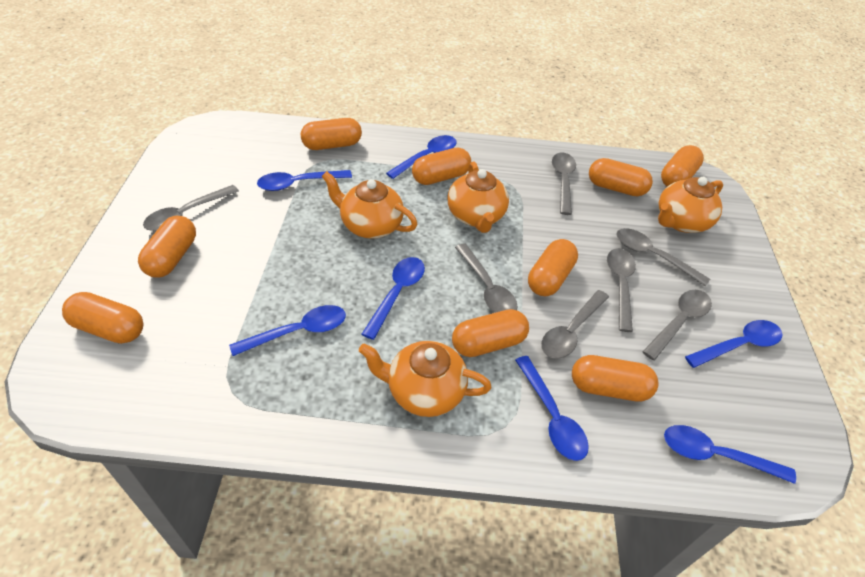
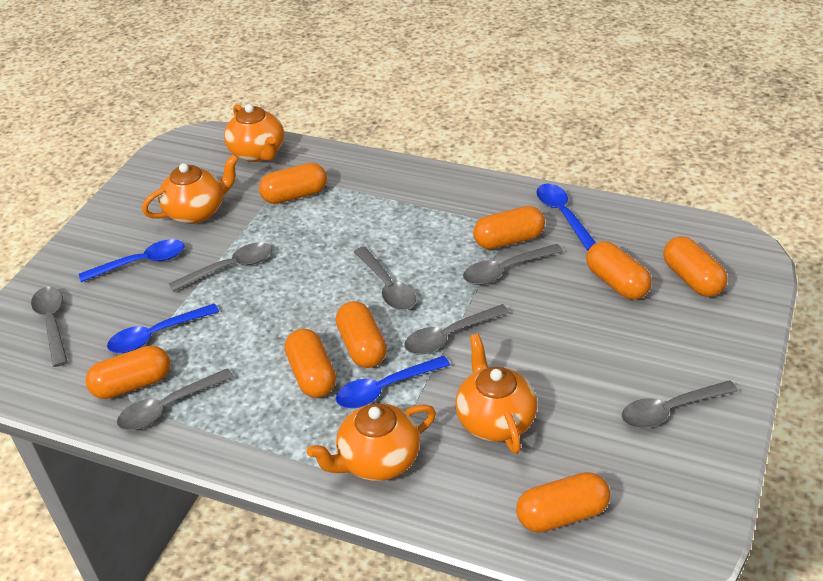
blue spoon: 7 -> 4
orange capsule: 9 -> 8

